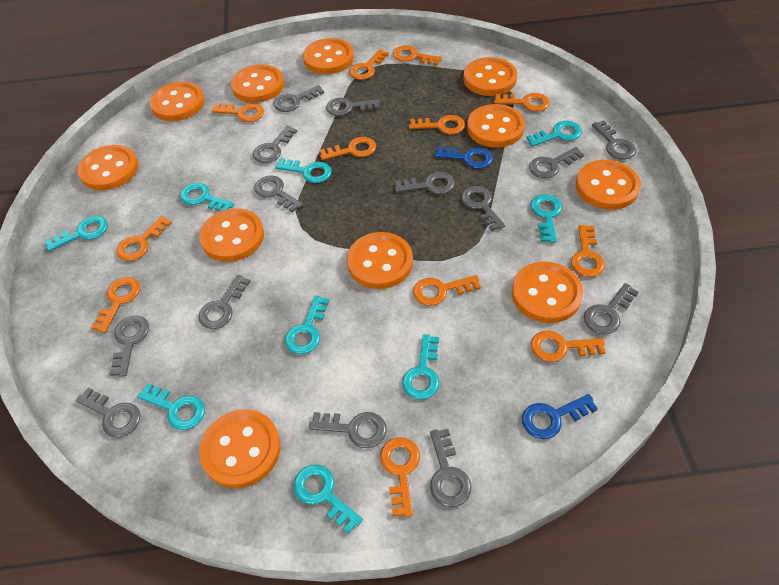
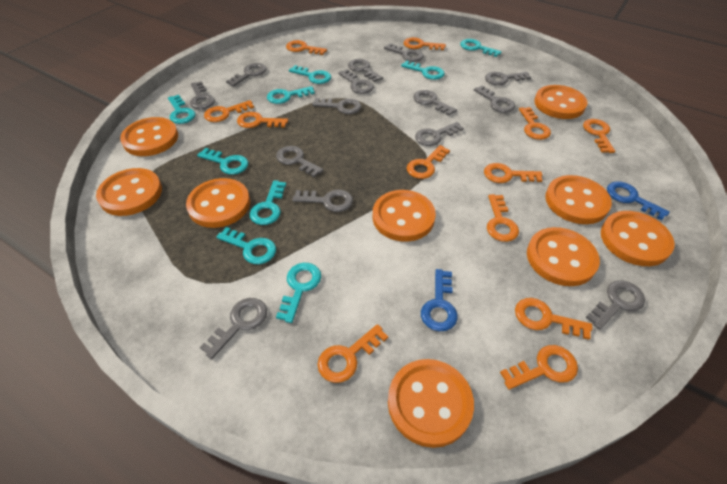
orange button: 11 -> 9

